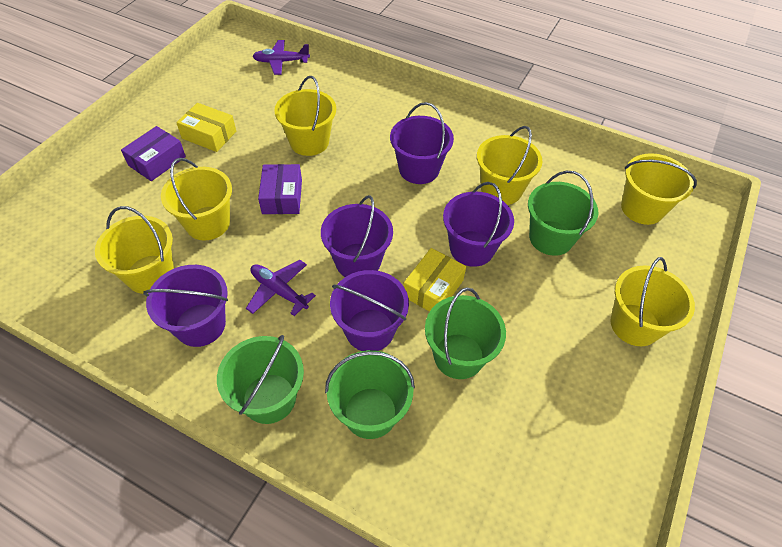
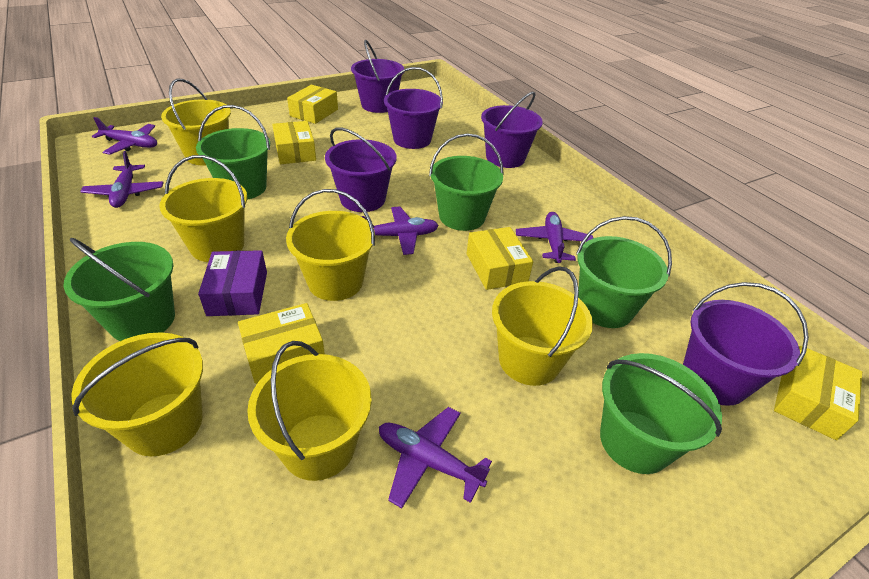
green bucket: 4 -> 5
purple box: 2 -> 1
purple plane: 2 -> 5
yellow box: 2 -> 5

